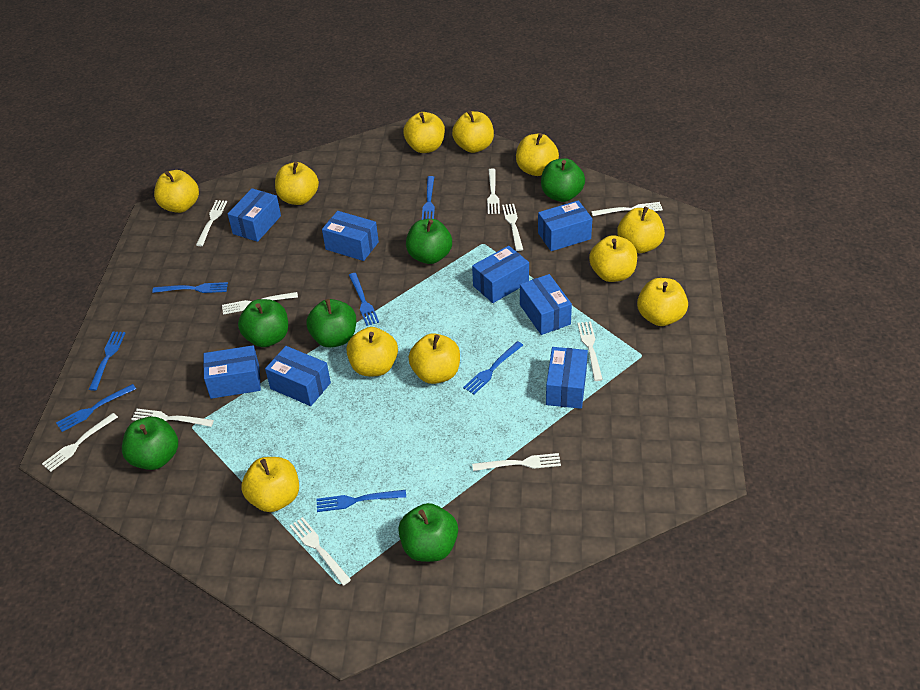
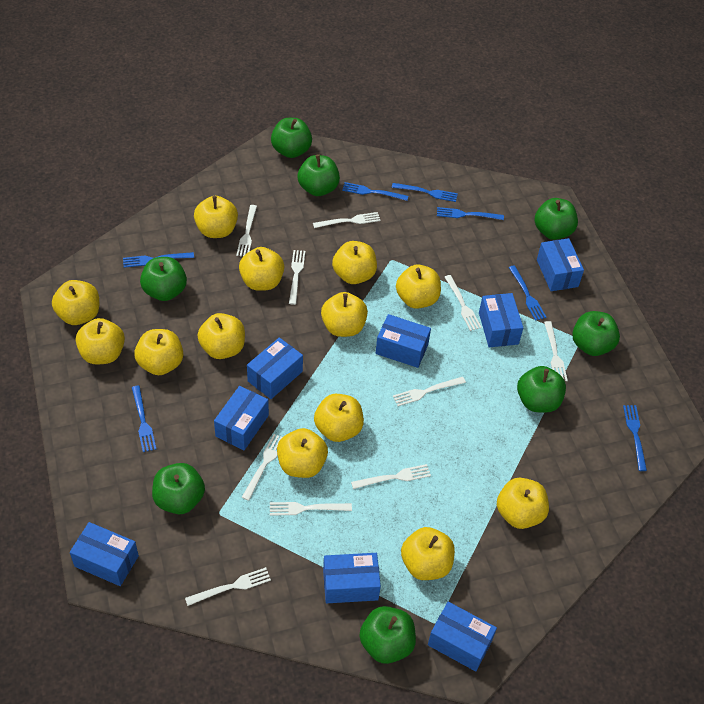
green apple: 6 -> 8
yellow apple: 11 -> 13

